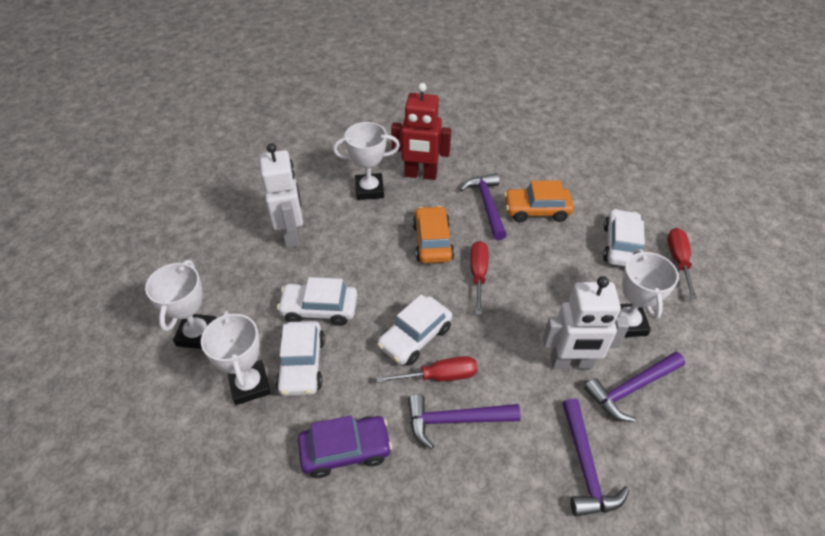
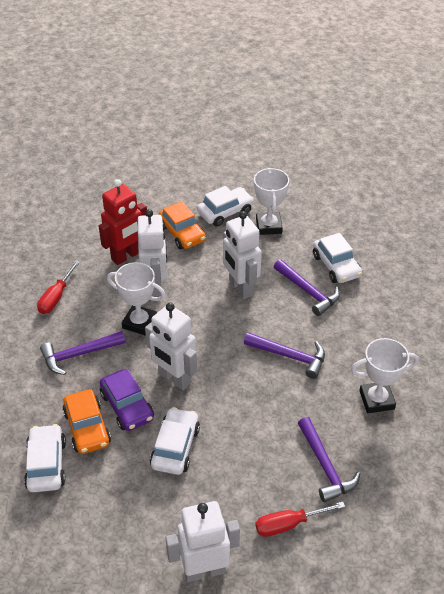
red screwdriver: 3 -> 2
white robot: 2 -> 4
white trophy: 4 -> 3

